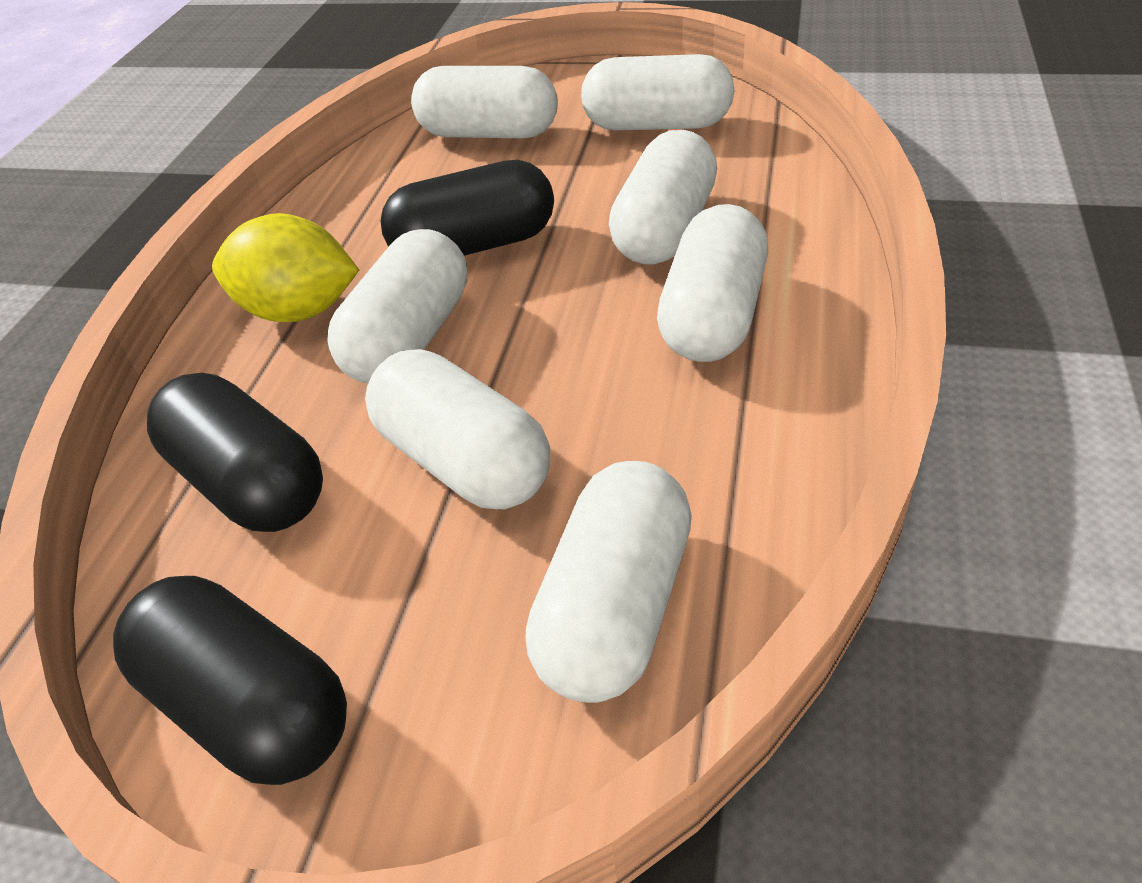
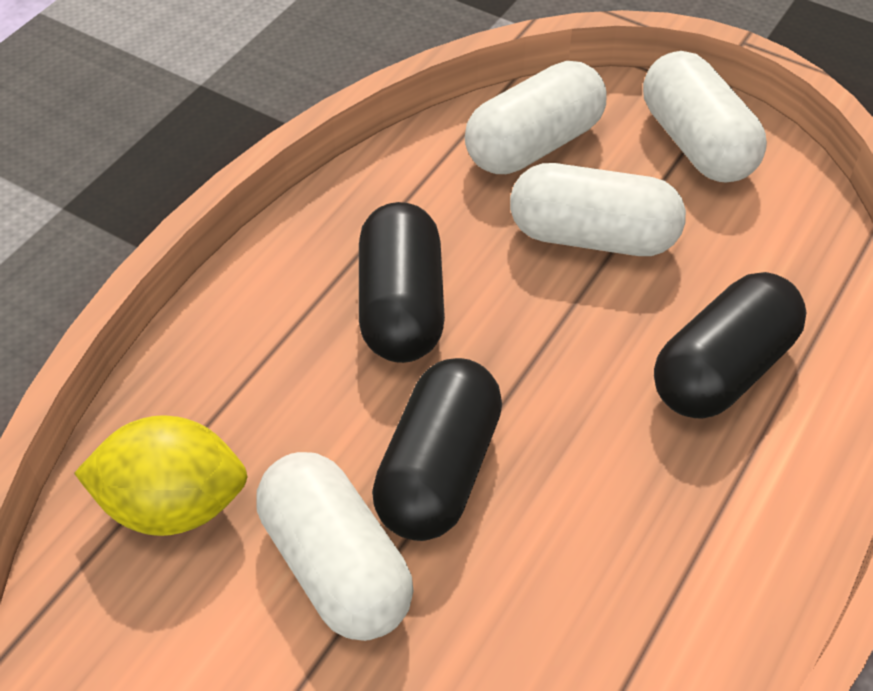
white capsule: 7 -> 4

